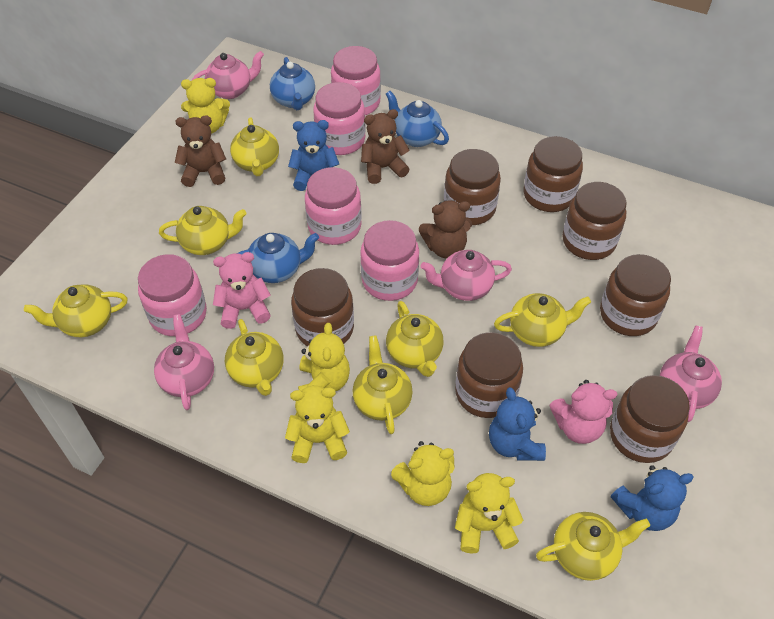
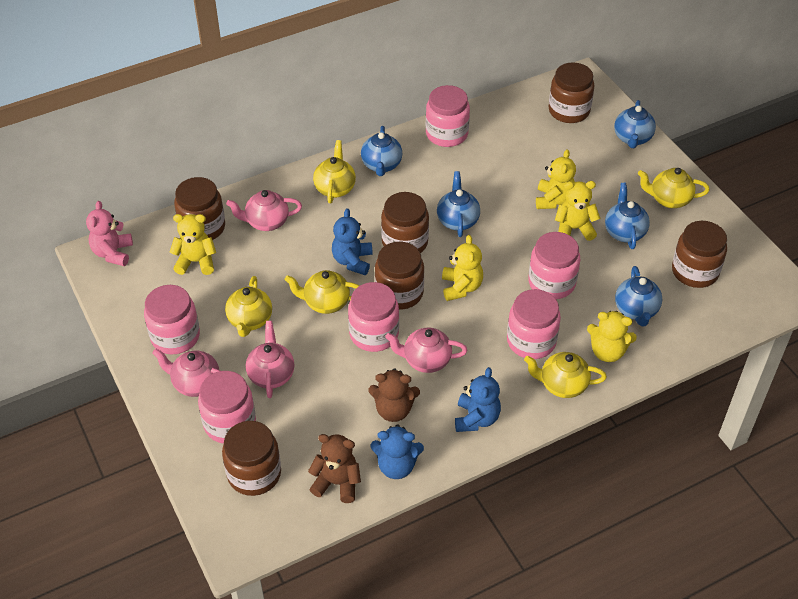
blue teapot: 3 -> 5
brown jar: 7 -> 6
brown teddy bear: 3 -> 2
pink jar: 5 -> 6
pink teddy bear: 2 -> 1
yellow teapot: 8 -> 5

